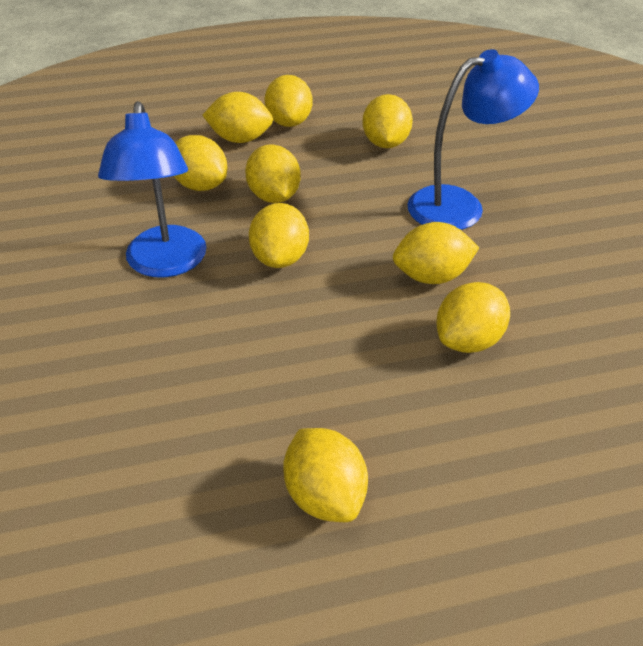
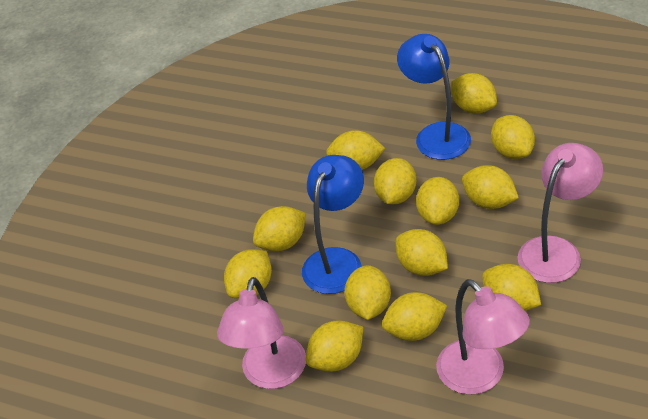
pink lamp: 0 -> 3
yellow lemon: 9 -> 13

